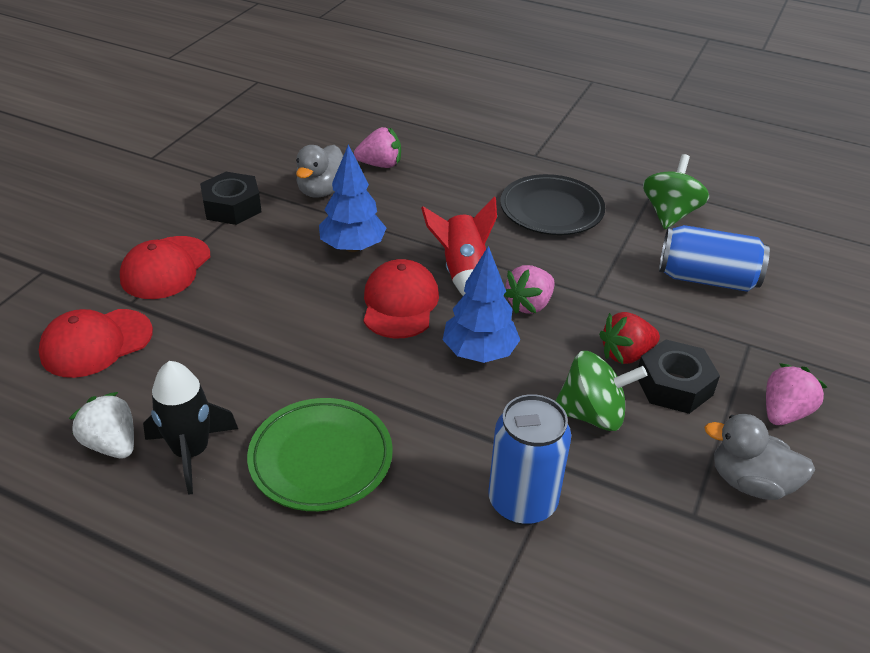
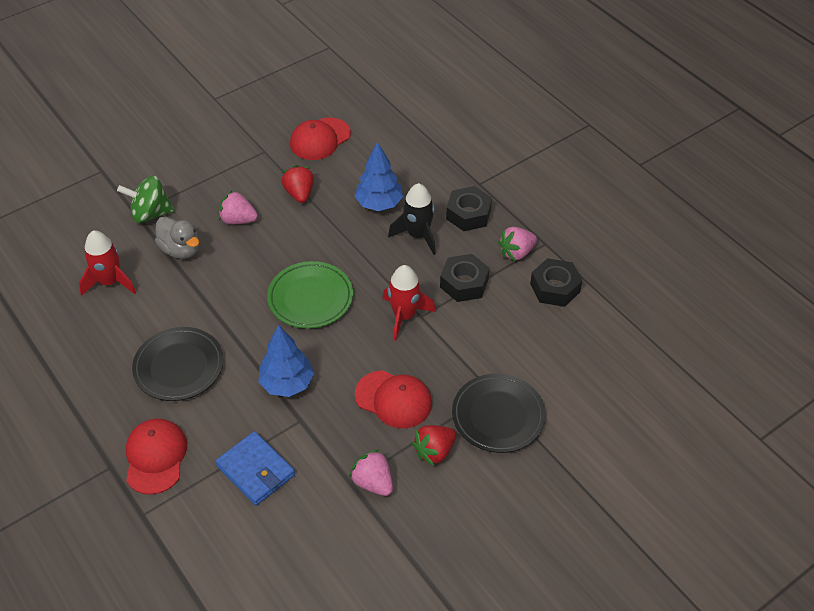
black nut: 2 -> 3
black plate: 1 -> 2
blue can: 2 -> 0
blue wallet: 0 -> 1
green spinning top: 2 -> 1
grey duck: 2 -> 1
red rocket: 1 -> 2
red strawberry: 1 -> 2
white strawberry: 1 -> 0

